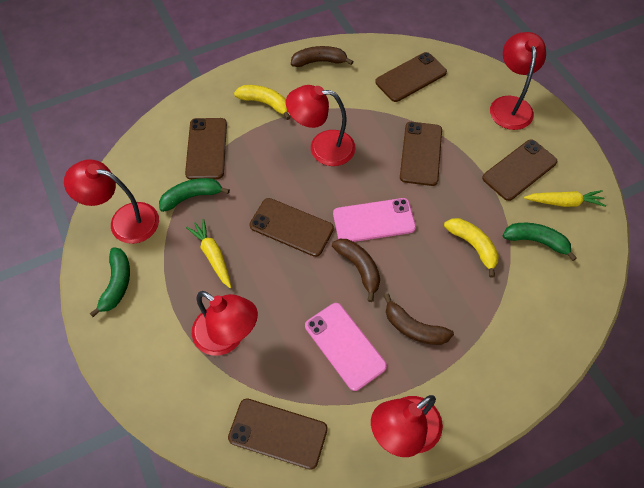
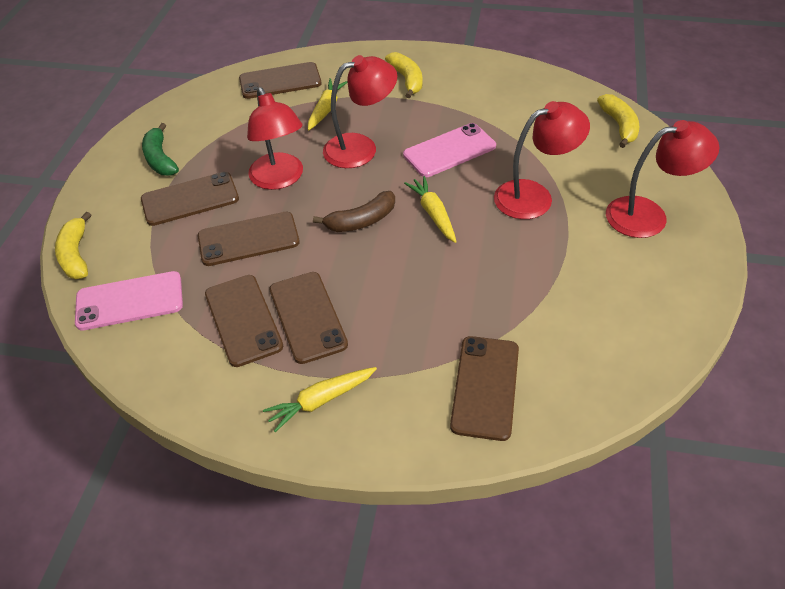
brown banana: 3 -> 1
green banana: 3 -> 1
red lamp: 5 -> 4
yellow banana: 2 -> 3
yellow carrot: 2 -> 3

